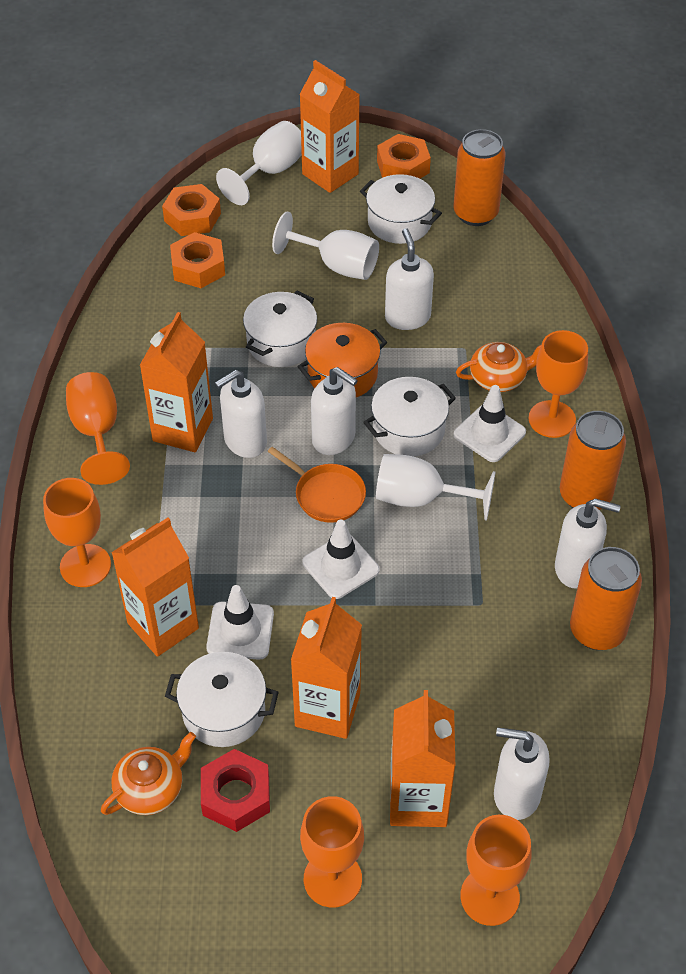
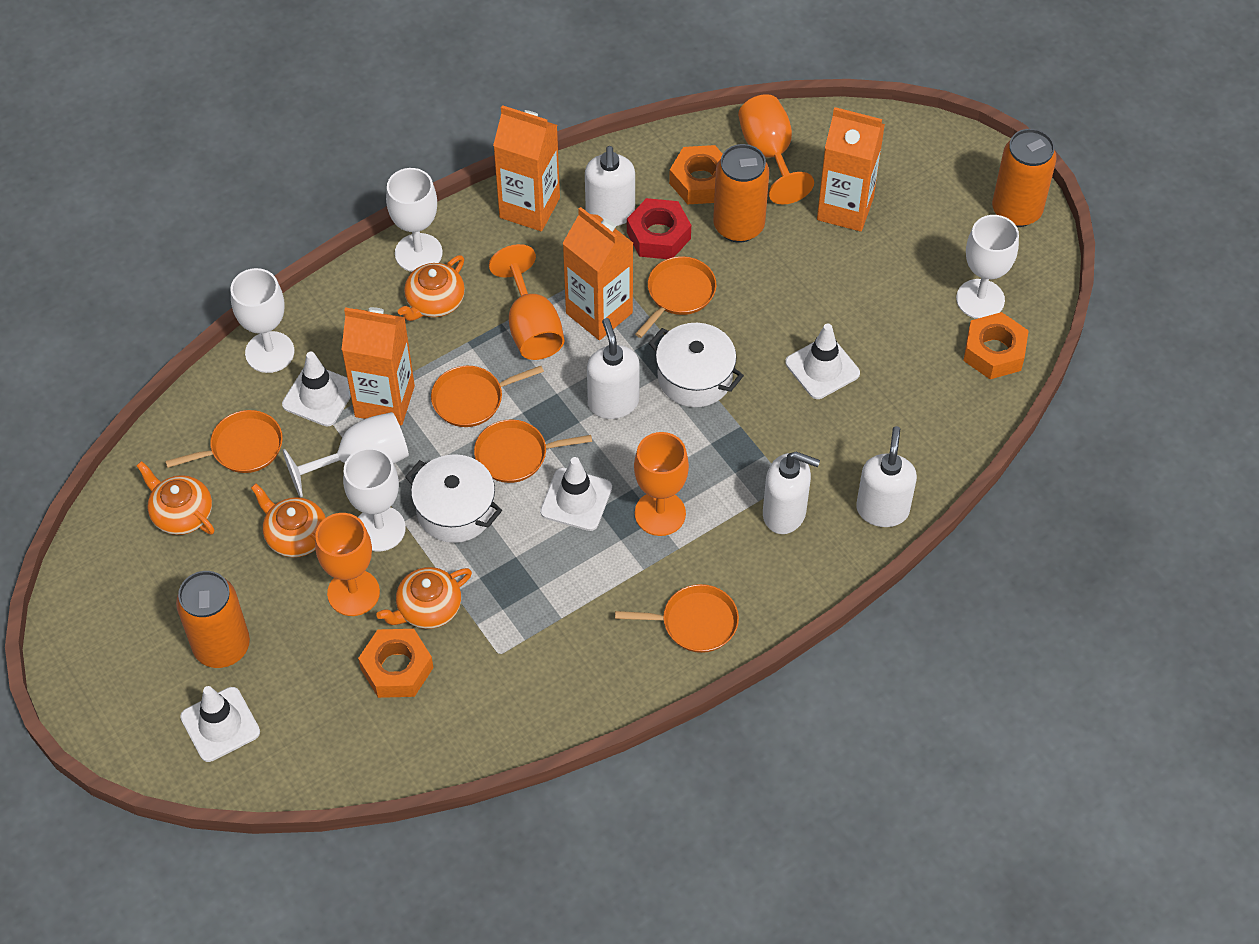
orange carton: 5 -> 4
orange goblet: 5 -> 4
orange pan: 1 -> 5
orange pot: 1 -> 0
orange teapot: 2 -> 4
white goblet: 3 -> 5
white pot: 4 -> 2
white soap dispenser: 5 -> 4
white traffic cone: 3 -> 4

